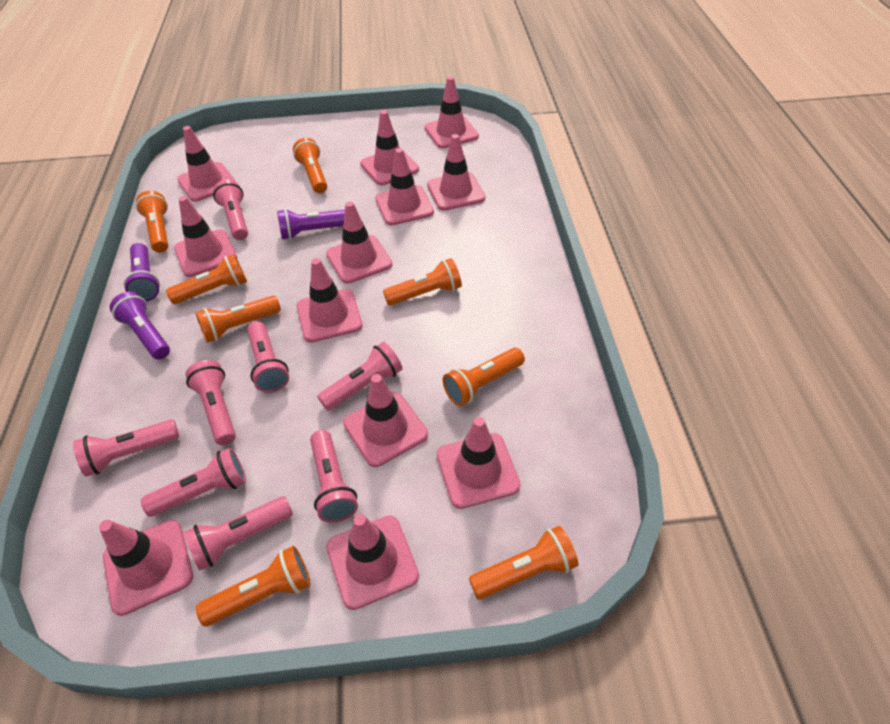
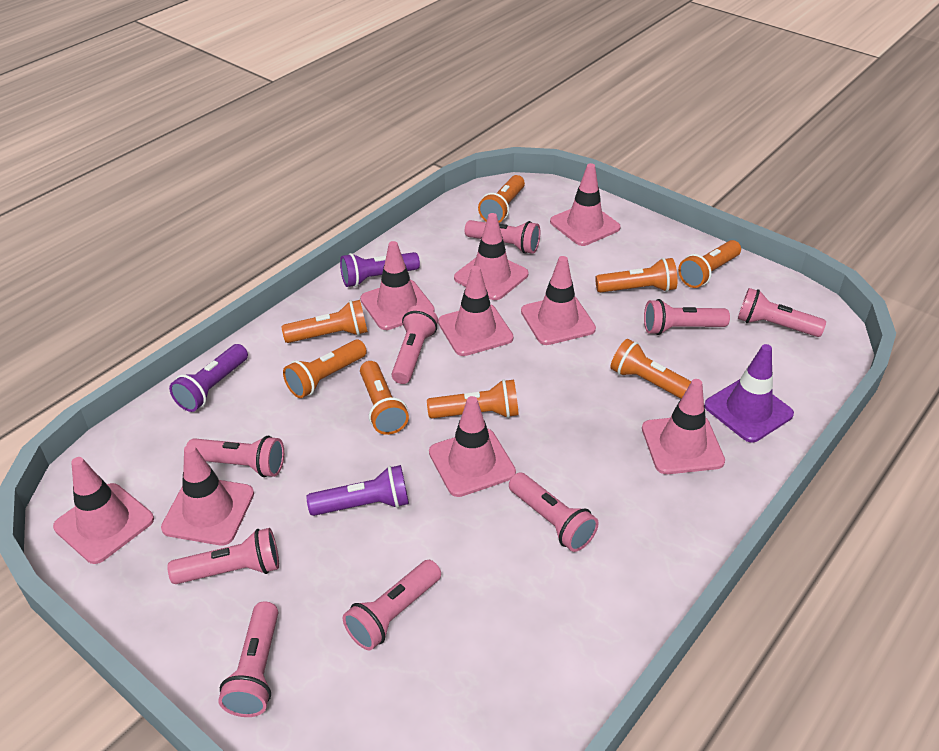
pink flashlight: 8 -> 9
pink traffic cone: 12 -> 9
purple traffic cone: 0 -> 1

